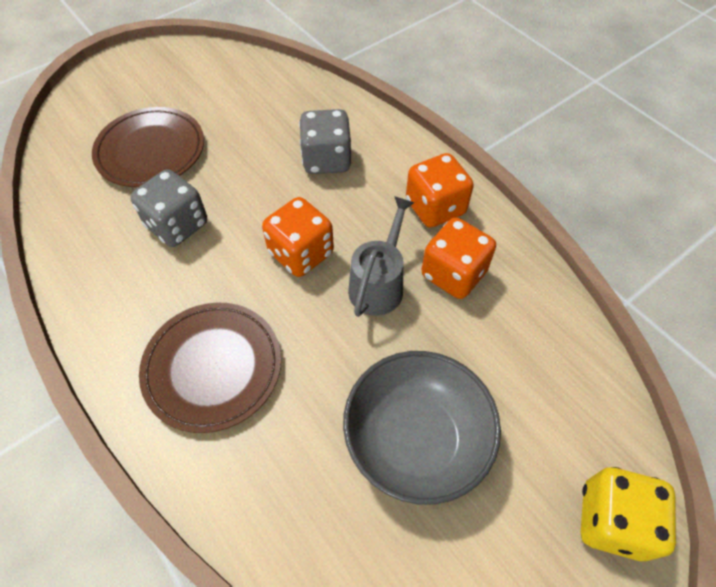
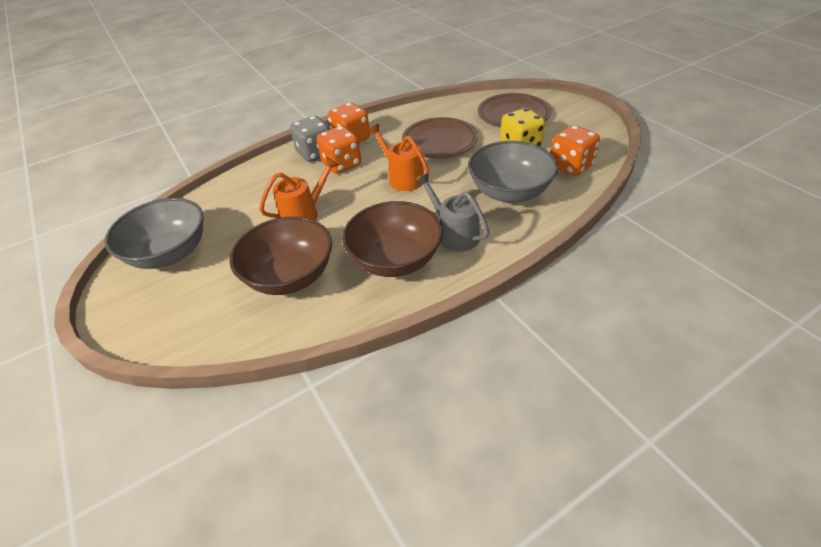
brown bowl: 0 -> 2
grey bowl: 1 -> 2
grey dice: 2 -> 1
orange watering can: 0 -> 2

